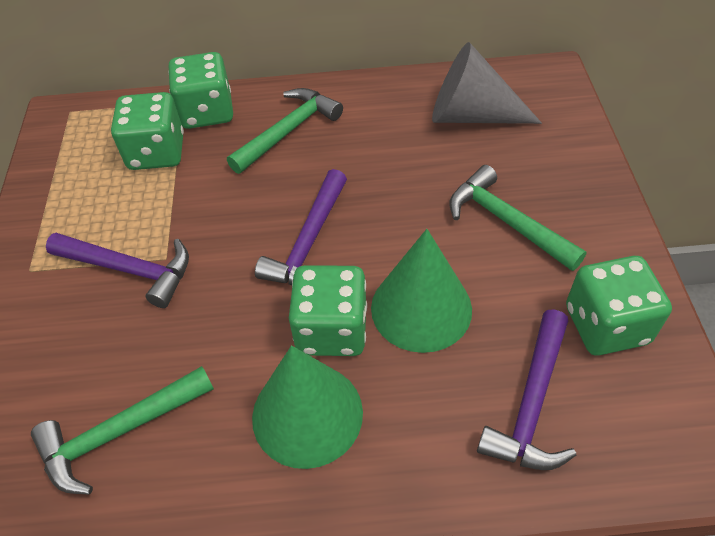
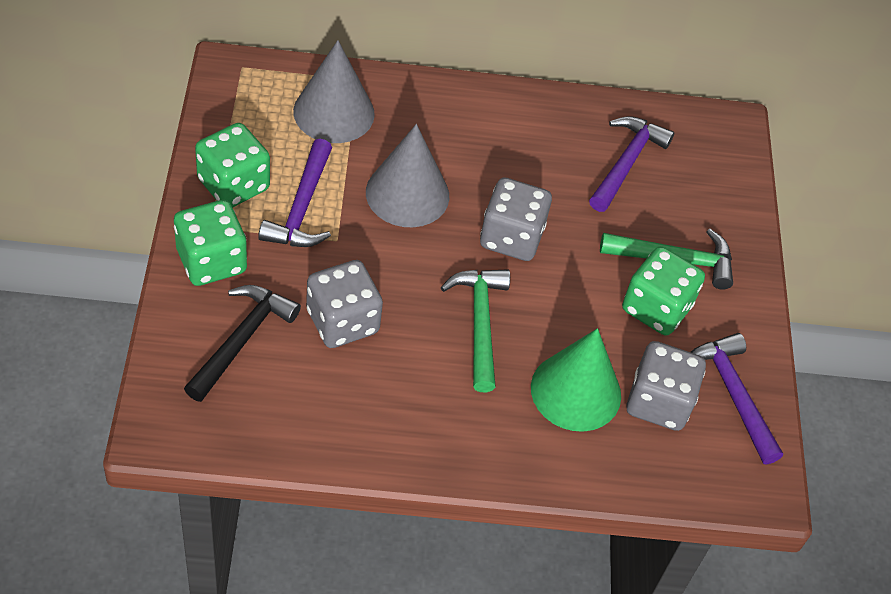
black hammer: 0 -> 1
green cone: 2 -> 1
green dice: 4 -> 3
green hammer: 3 -> 2
grey cone: 1 -> 2
grey dice: 0 -> 3

